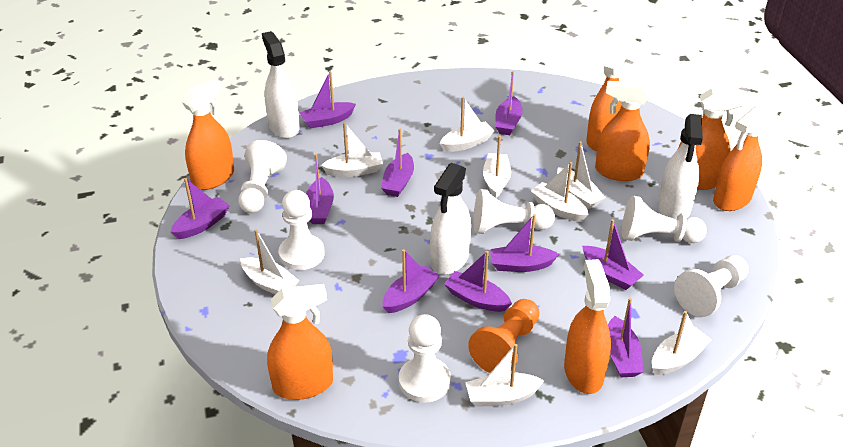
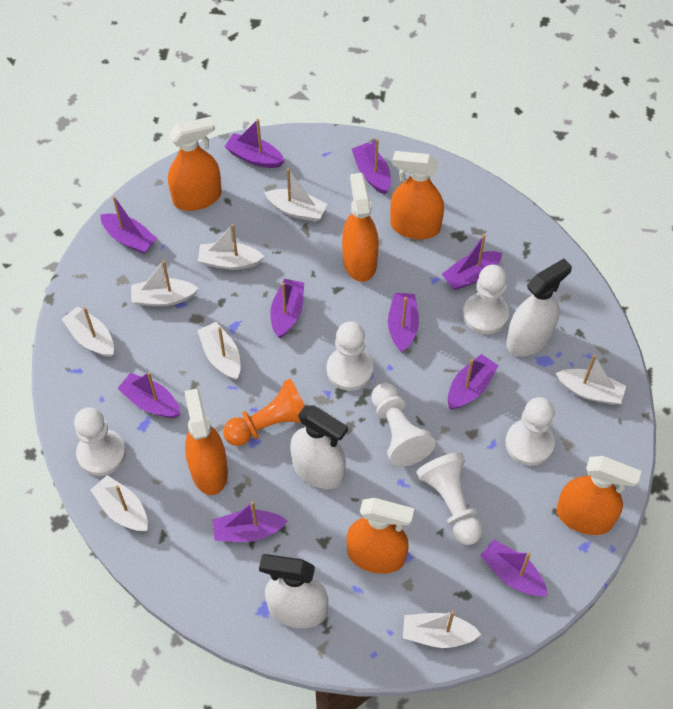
orange spray bottle: 7 -> 6

